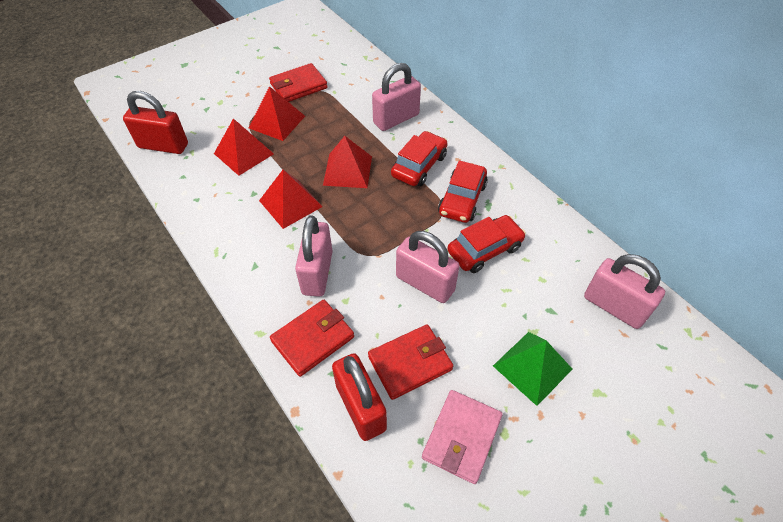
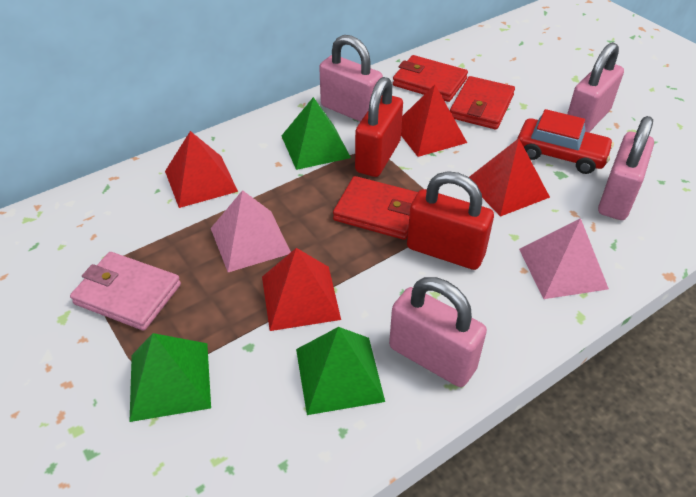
green pyramid: 1 -> 3
pink pyramid: 0 -> 2
red car: 3 -> 1

